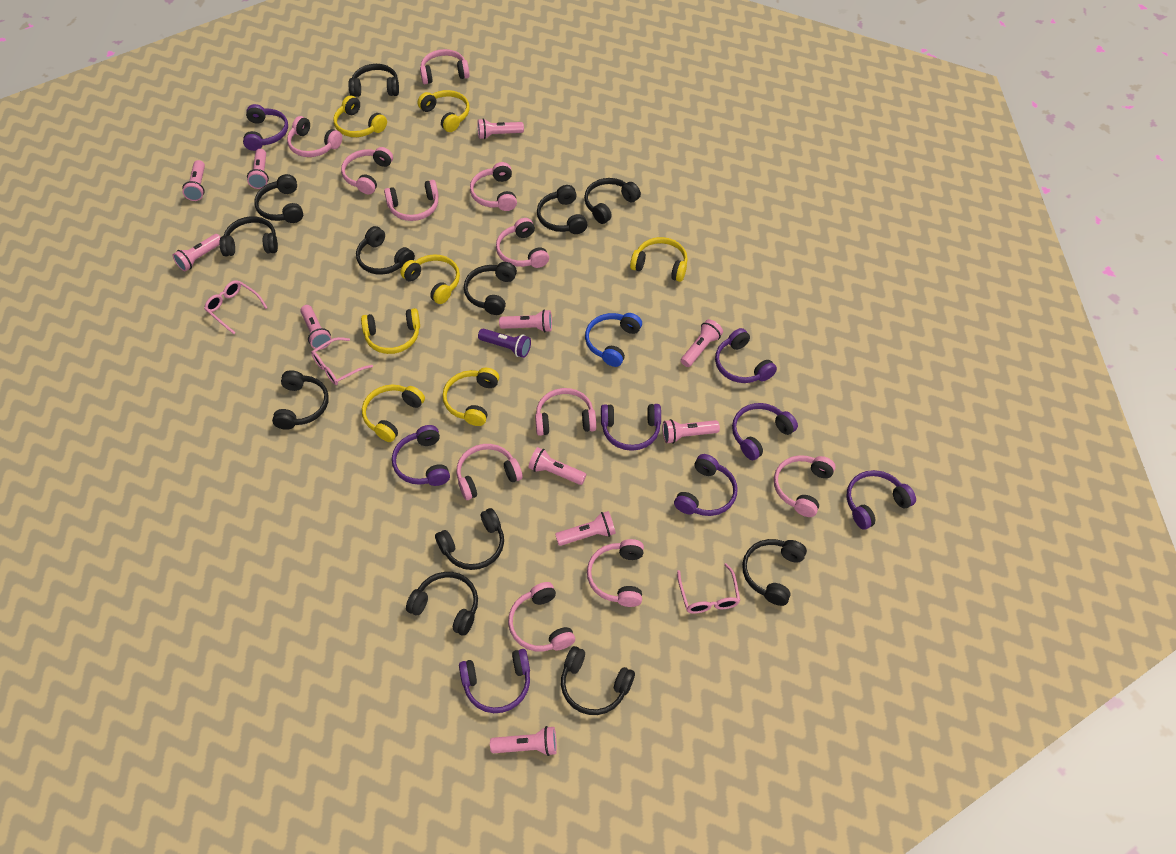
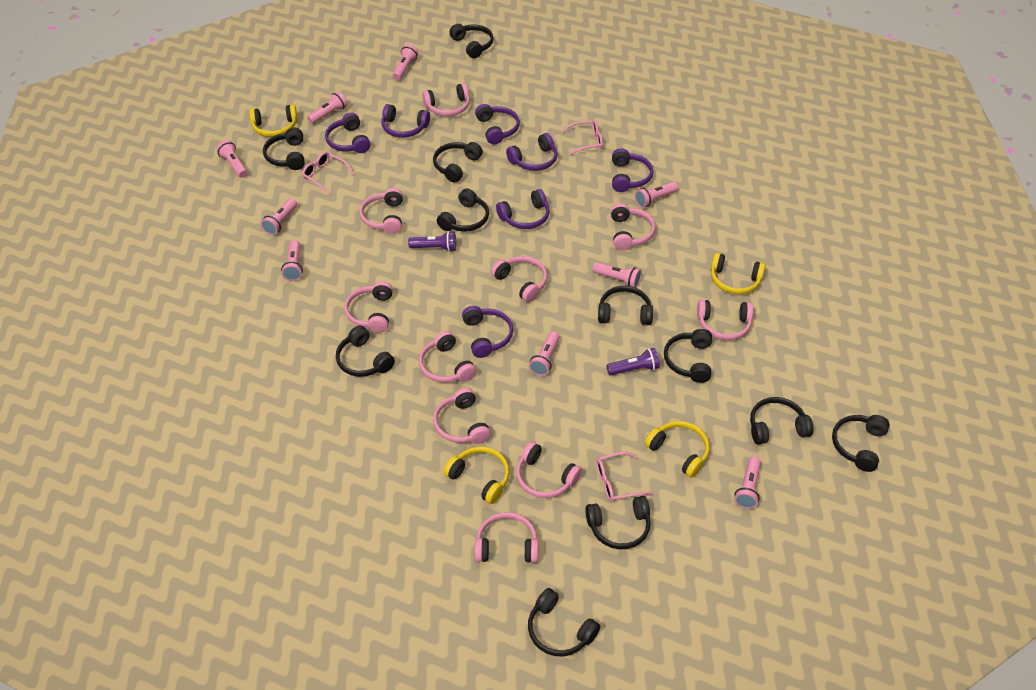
black headphones: 12 -> 11
blue headphones: 1 -> 0
pink flashlight: 11 -> 9
pink headphones: 11 -> 10
purple flashlight: 1 -> 2
purple headphones: 8 -> 7
yellow headphones: 7 -> 4

